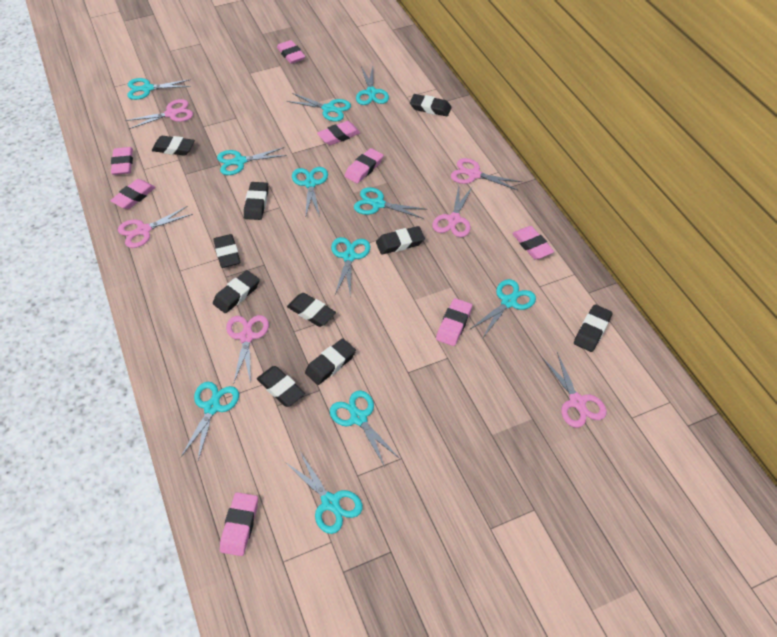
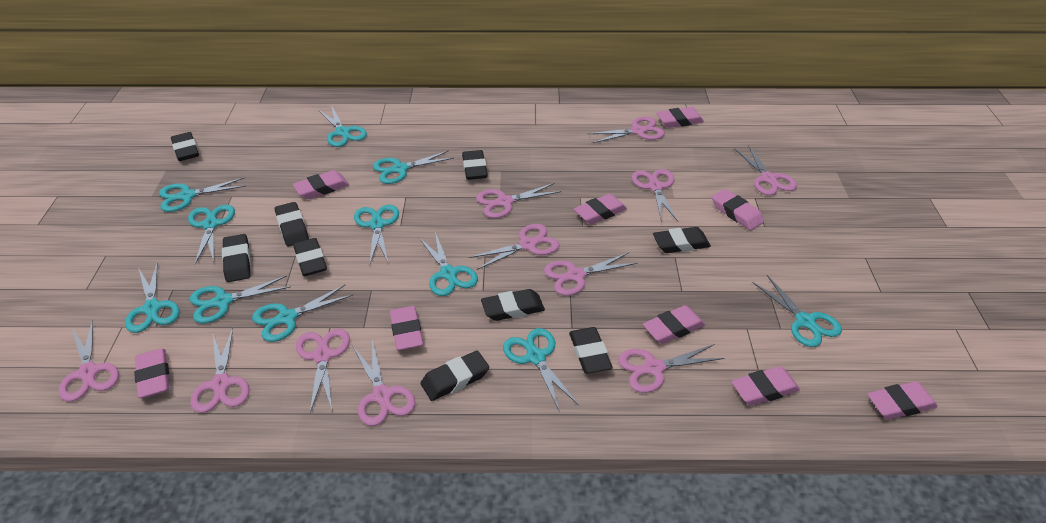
black eraser: 10 -> 9
pink eraser: 8 -> 9
pink scissors: 6 -> 11

